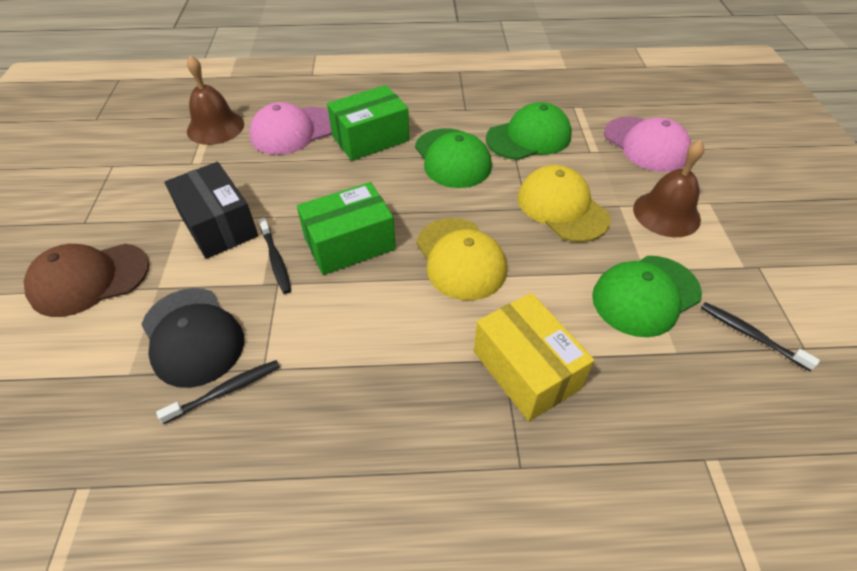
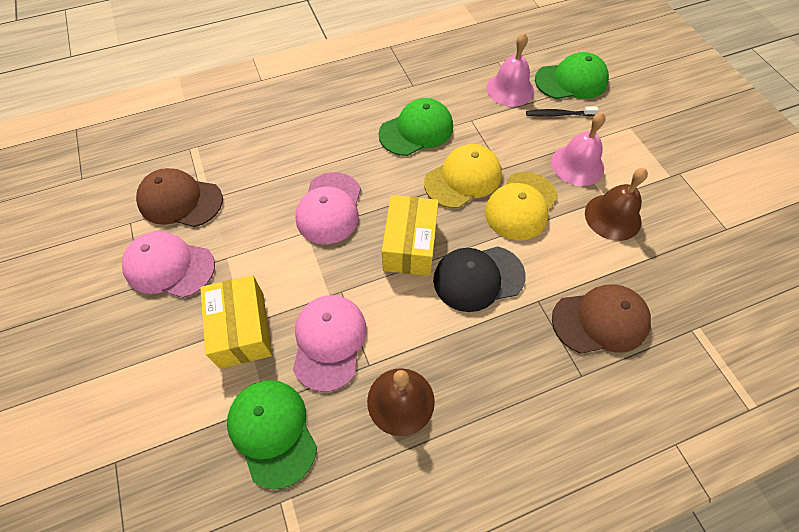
black box: 1 -> 0
black toothbrush: 3 -> 1
brown cap: 1 -> 2
green box: 2 -> 0
pink bell: 0 -> 2
pink cap: 2 -> 3
yellow box: 1 -> 2

